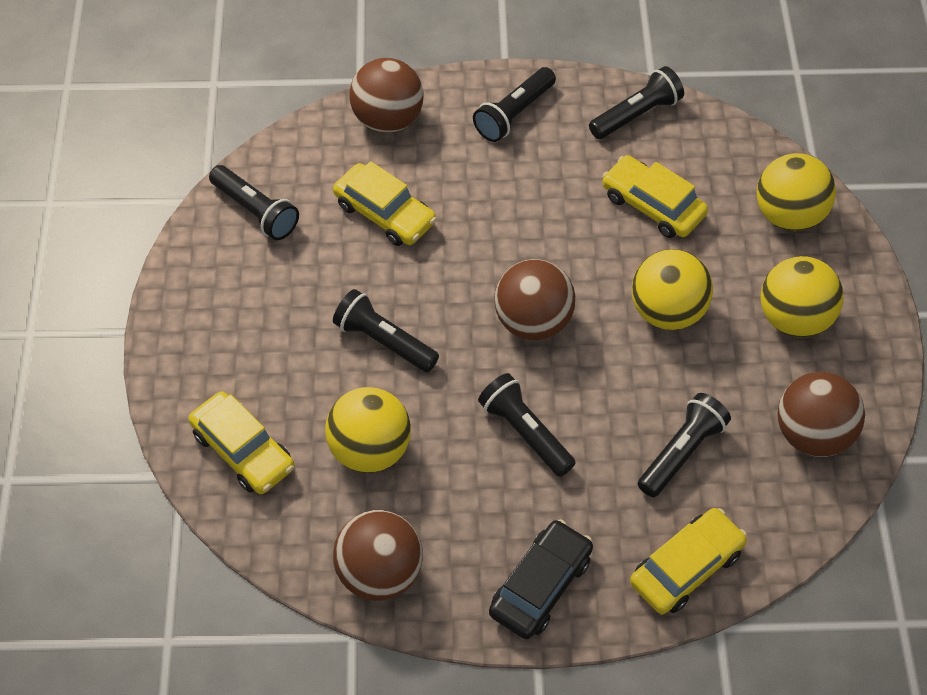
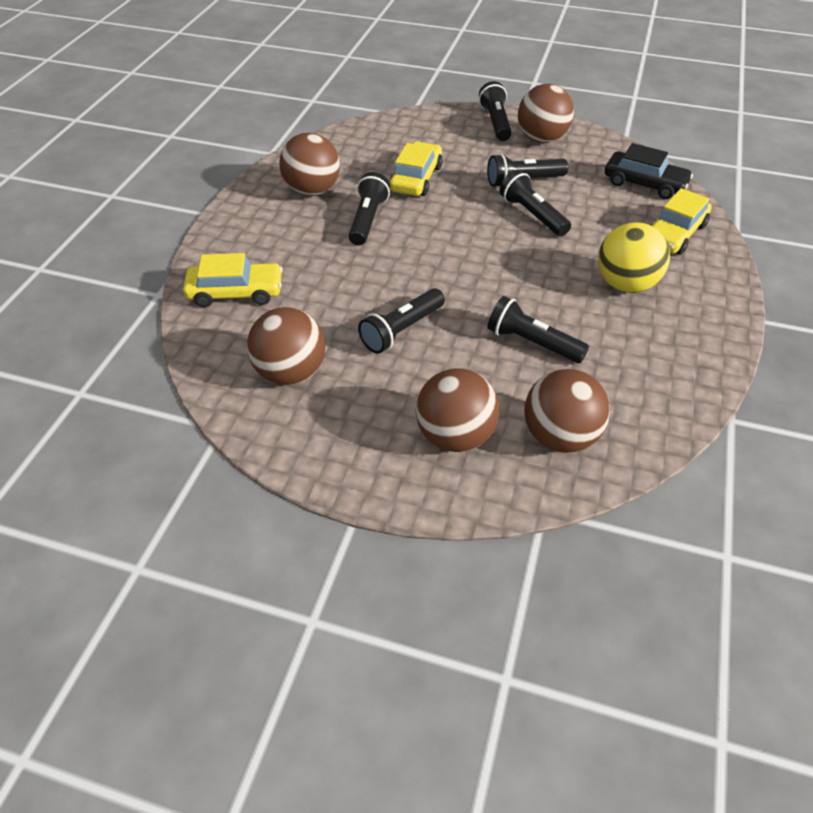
brown ball: 4 -> 5
yellow ball: 4 -> 1
yellow car: 4 -> 3

